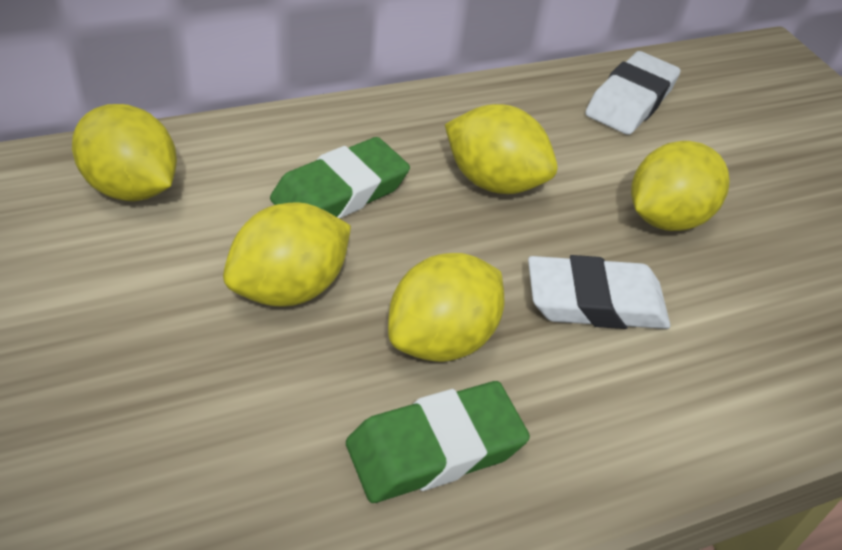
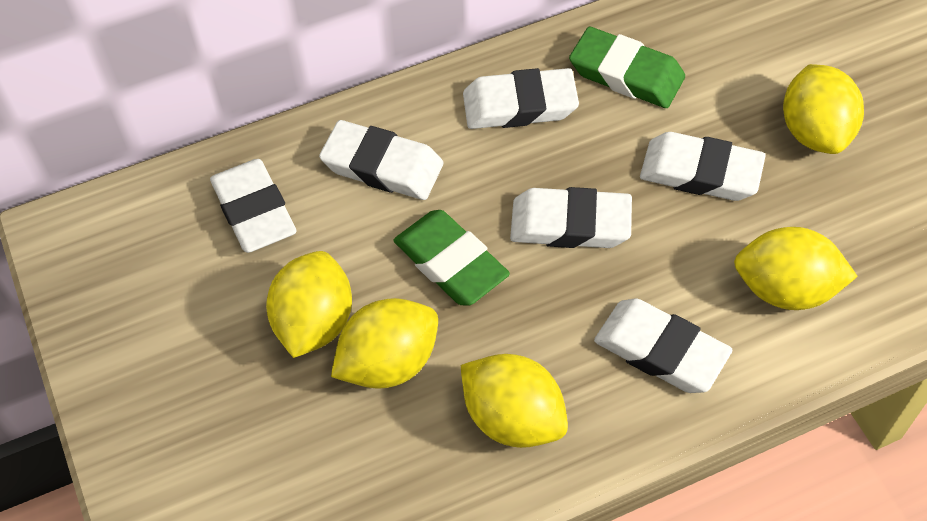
white eraser: 2 -> 6

